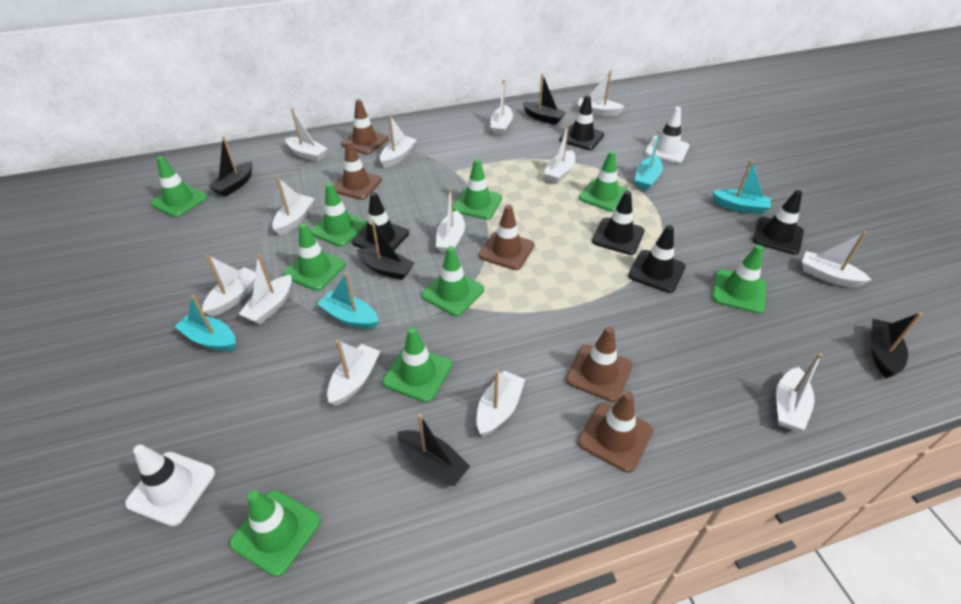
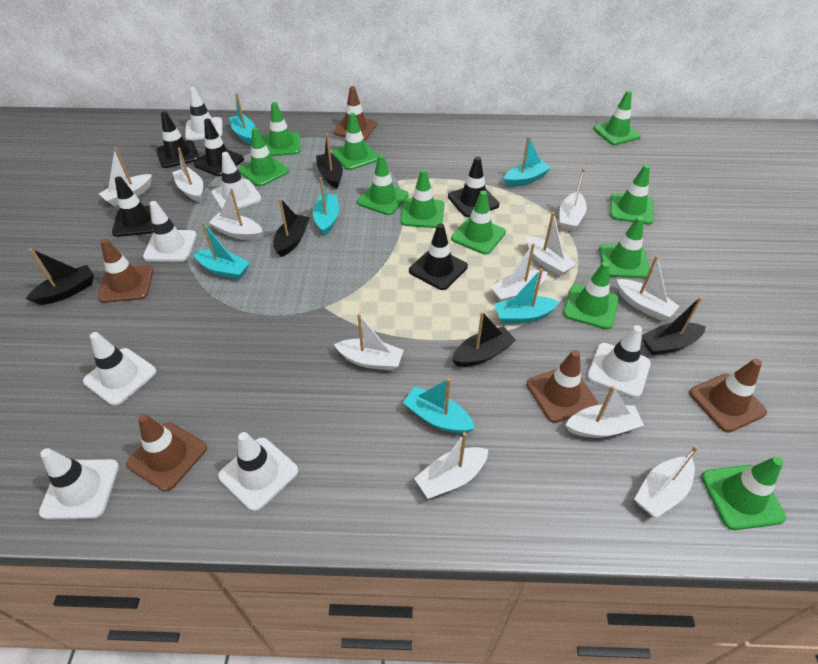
green traffic cone: 9 -> 11
turquoise boat: 4 -> 6
white boat: 13 -> 11
white traffic cone: 2 -> 7

